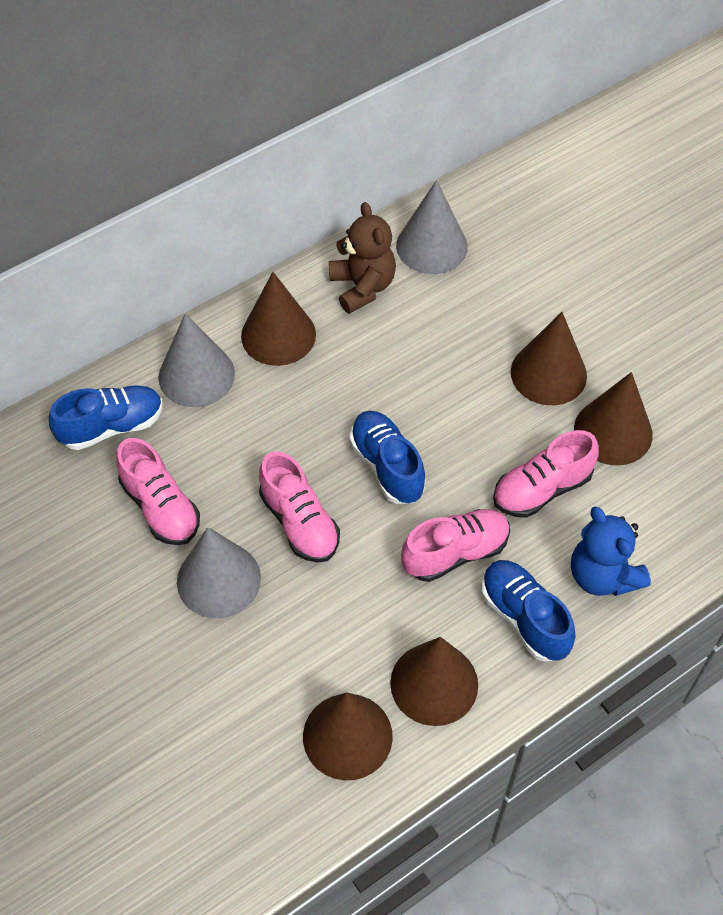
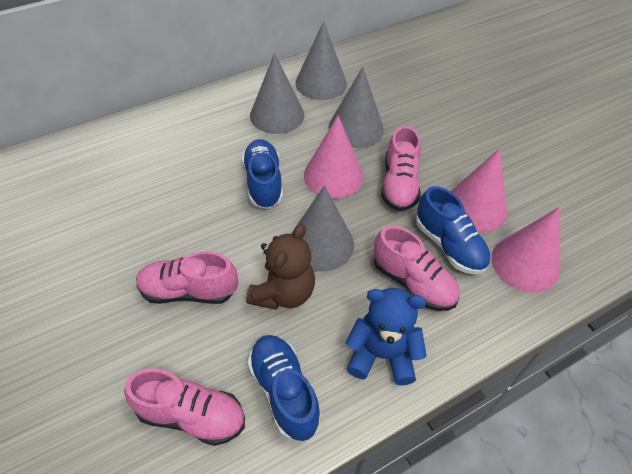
brown cone: 5 -> 0
grey cone: 3 -> 4
pink cone: 0 -> 3

